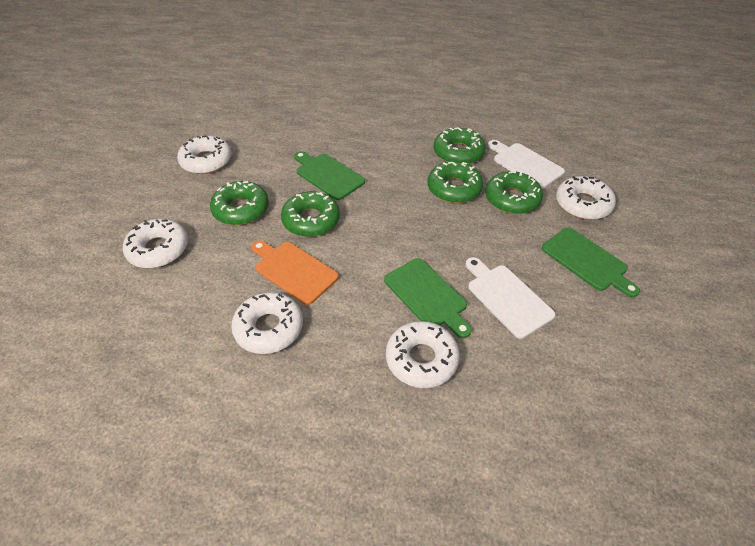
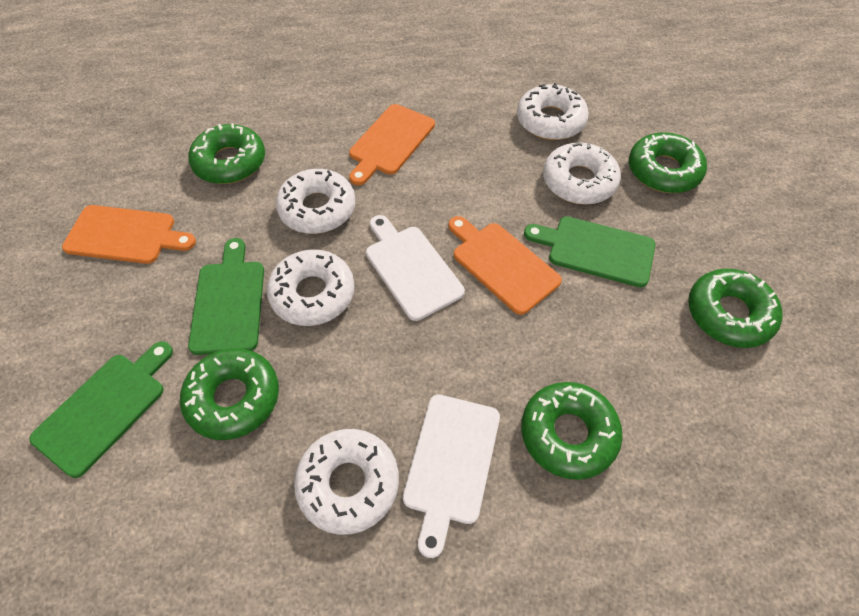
orange cutting board: 1 -> 3

